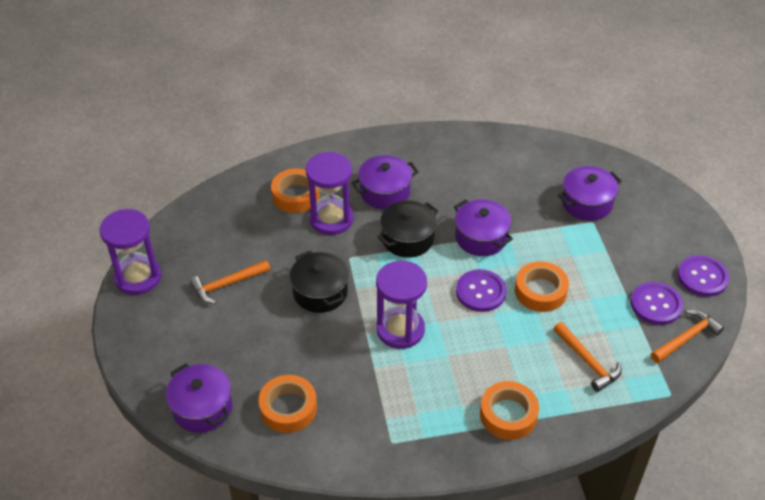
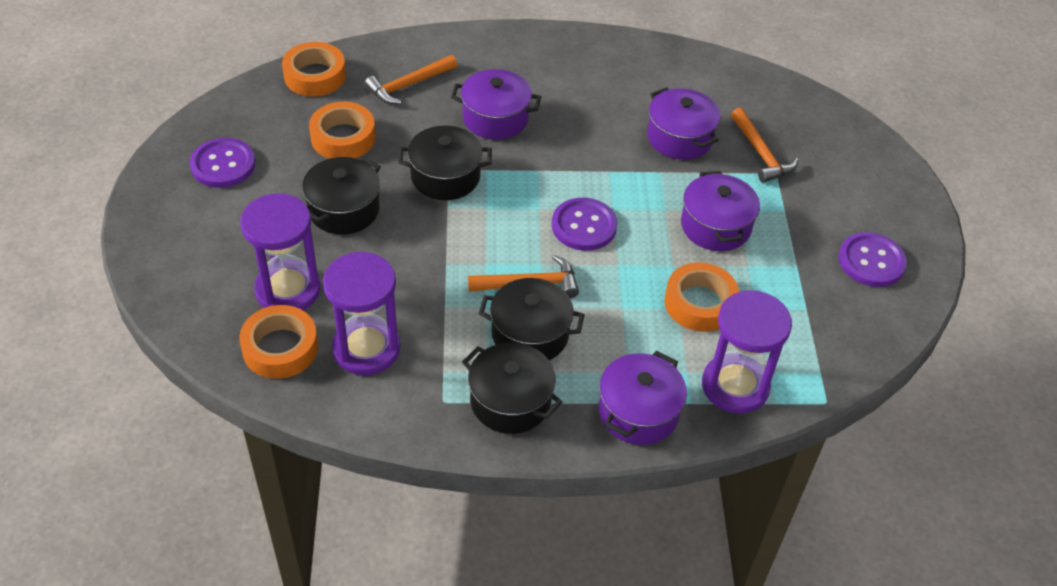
black pot: 2 -> 4

